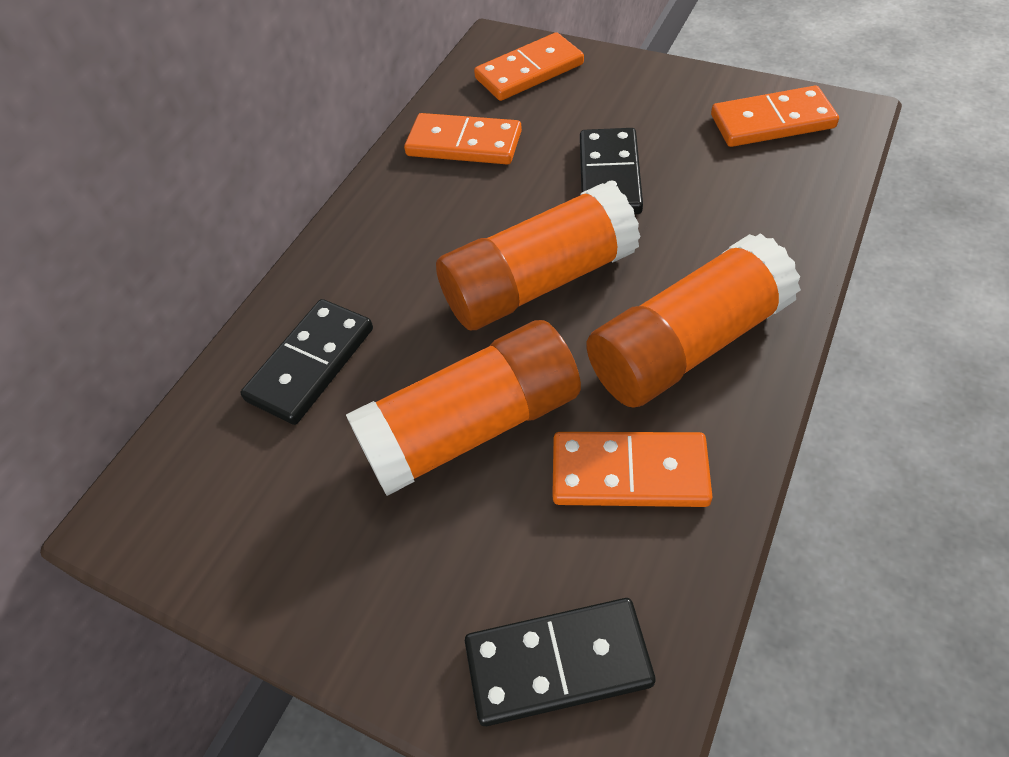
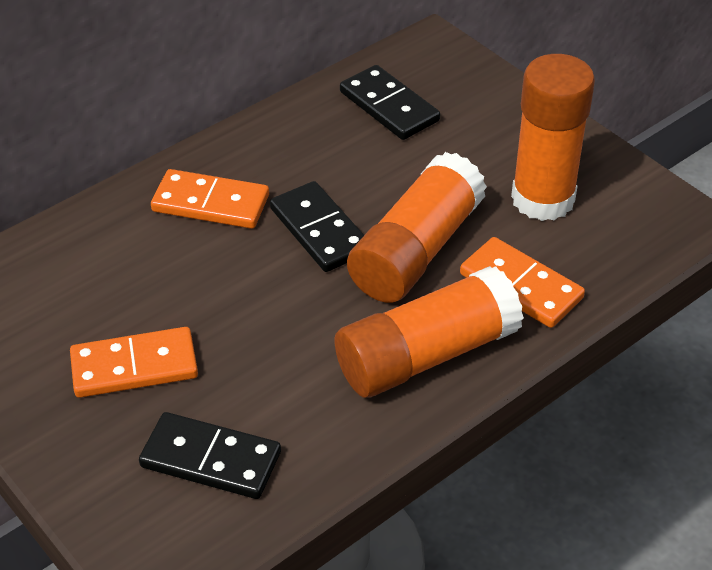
orange domino: 4 -> 3

